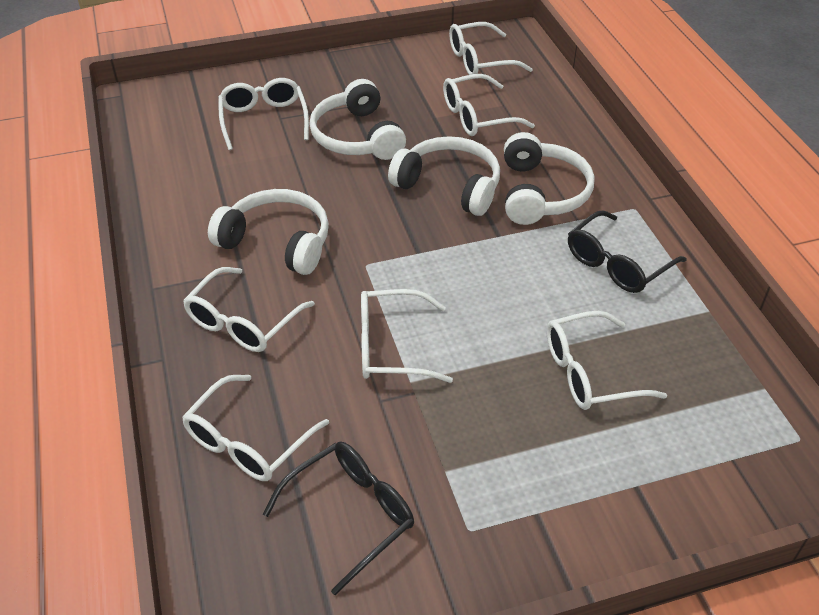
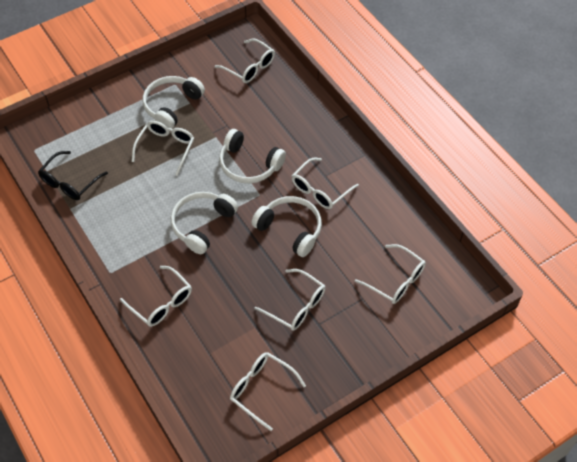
black glasses: 2 -> 1

